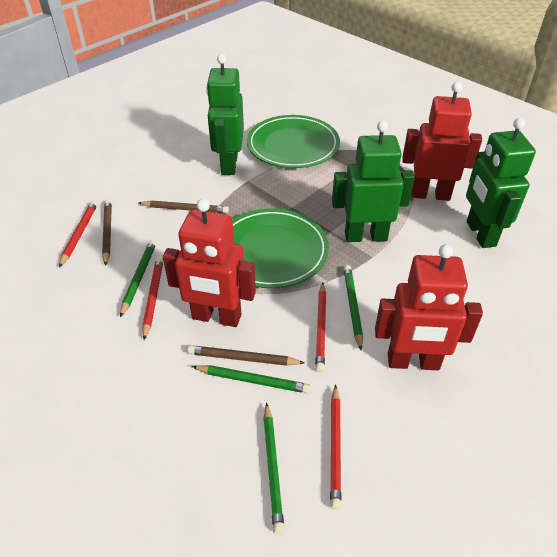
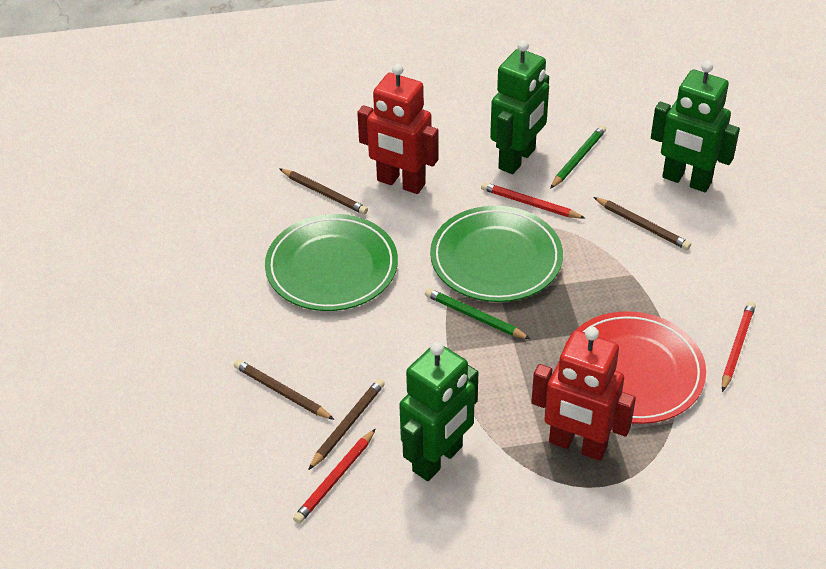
brown pencil: 3 -> 4
green pencil: 4 -> 2
red pencil: 4 -> 3
red plate: 0 -> 1
red robot: 3 -> 2

